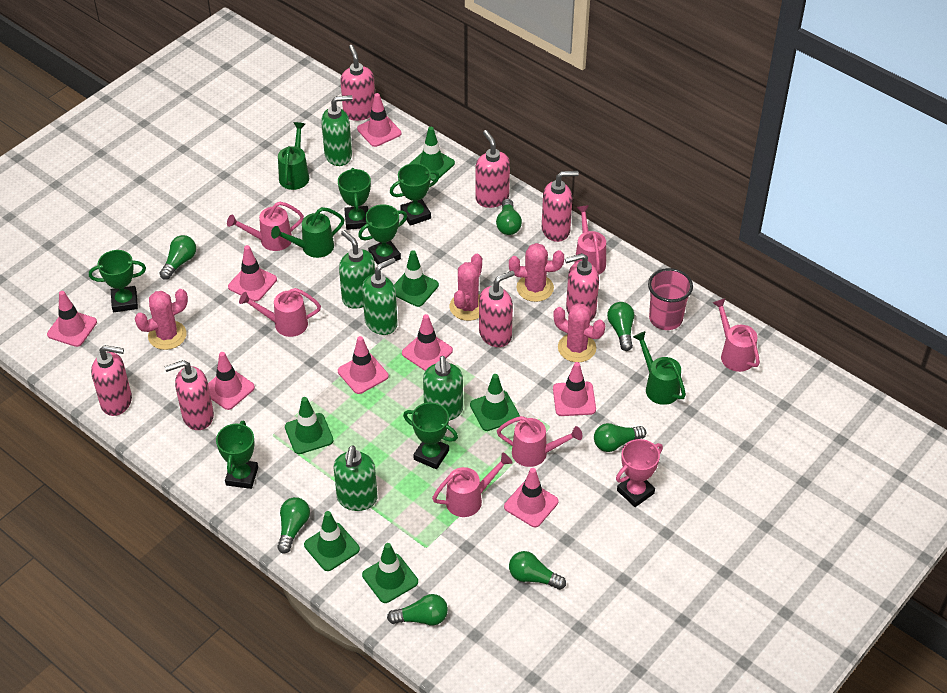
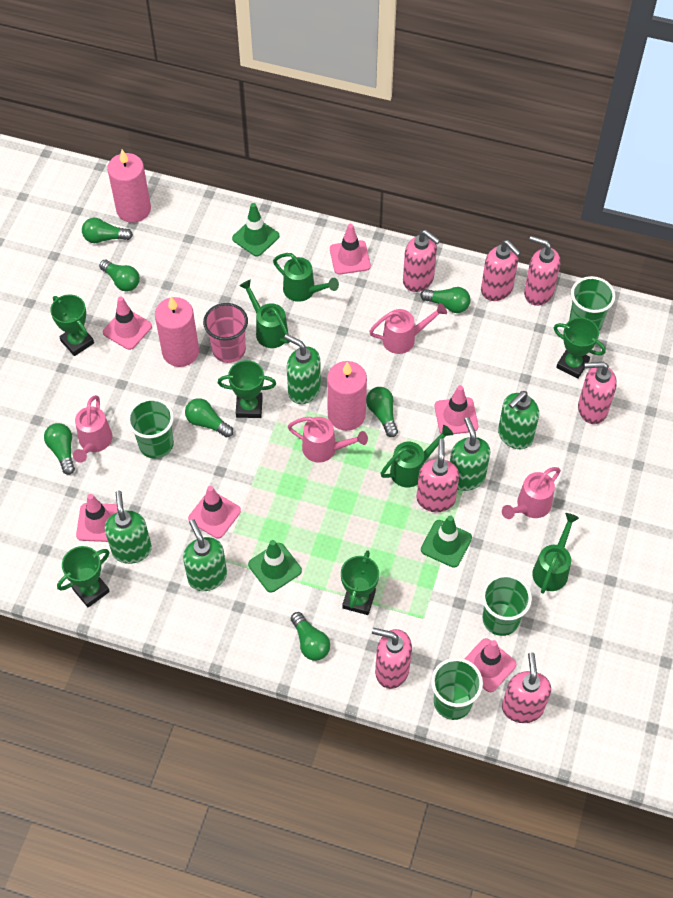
green cup: 0 -> 4
green traffic cone: 6 -> 3
green trophy: 6 -> 5
green watering can: 3 -> 4
pink cactus: 4 -> 0
pink candle: 0 -> 3
pink traffic cone: 8 -> 6
pink trophy: 1 -> 0
pink watering can: 6 -> 4

